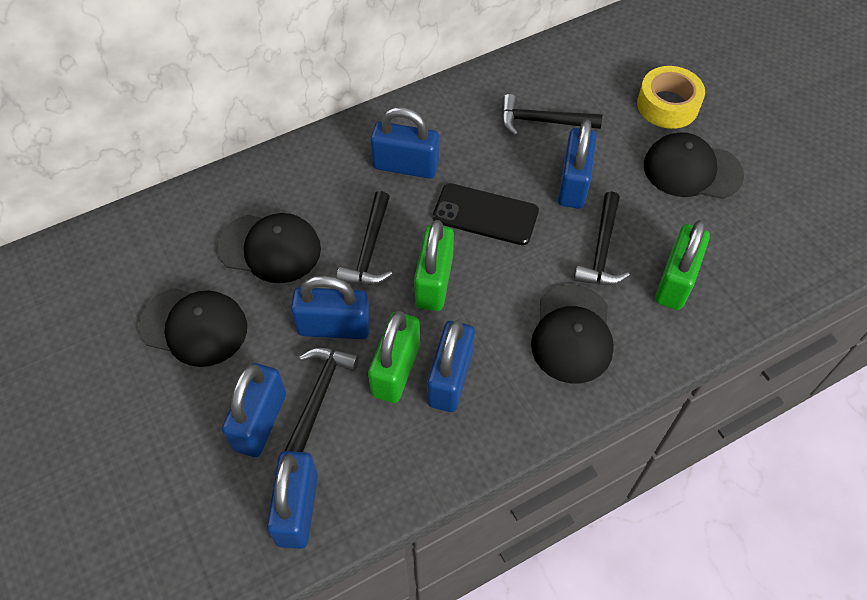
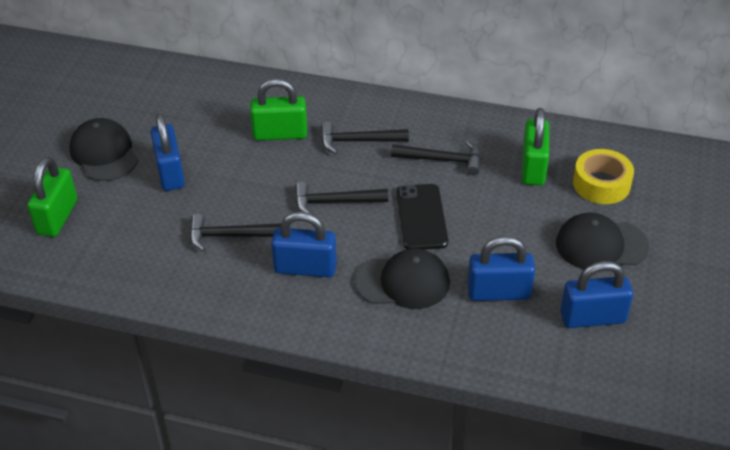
black cap: 4 -> 3
blue padlock: 6 -> 4

